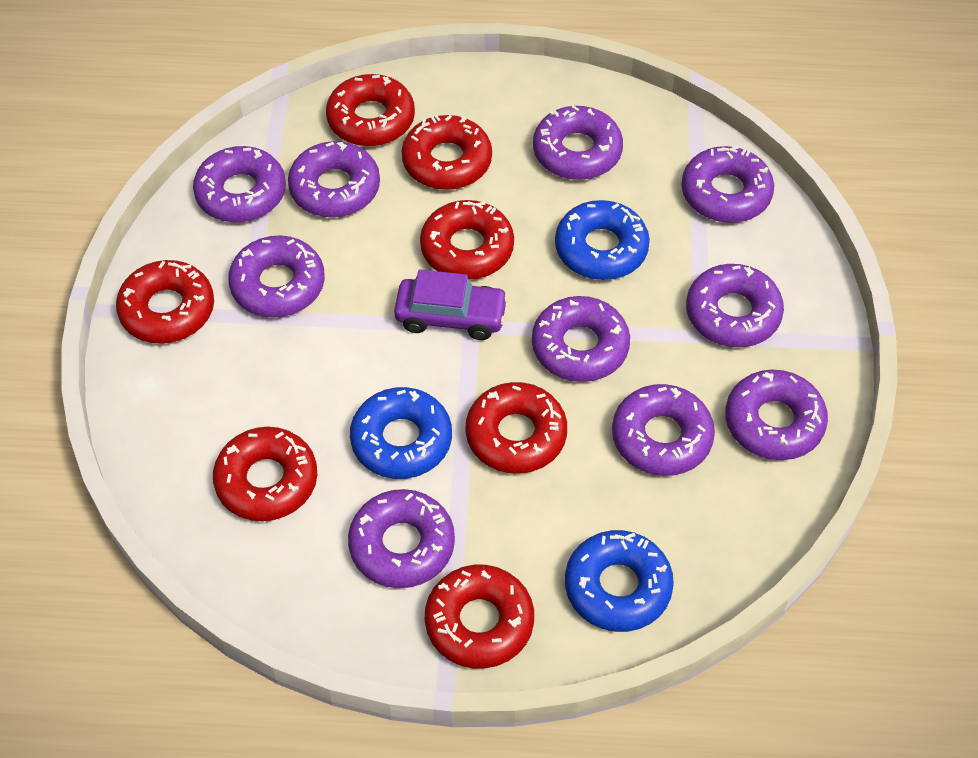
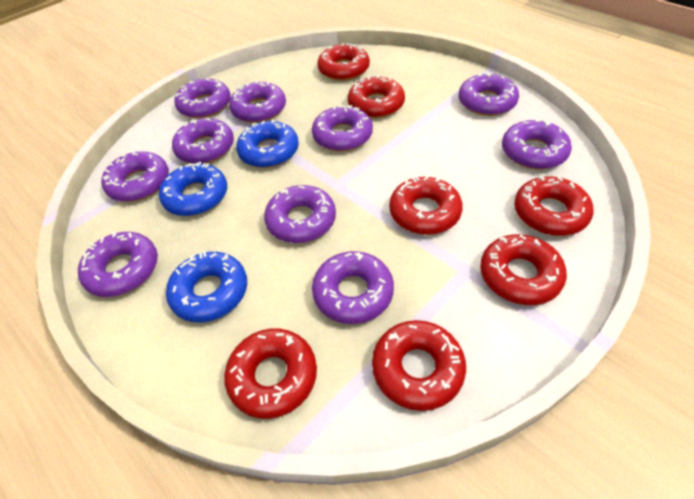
purple car: 1 -> 0

